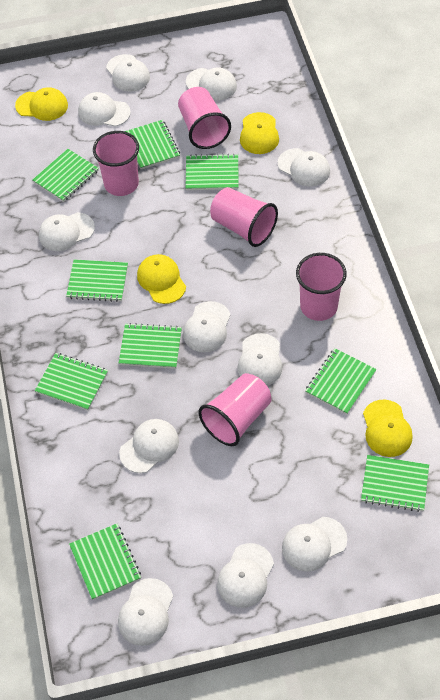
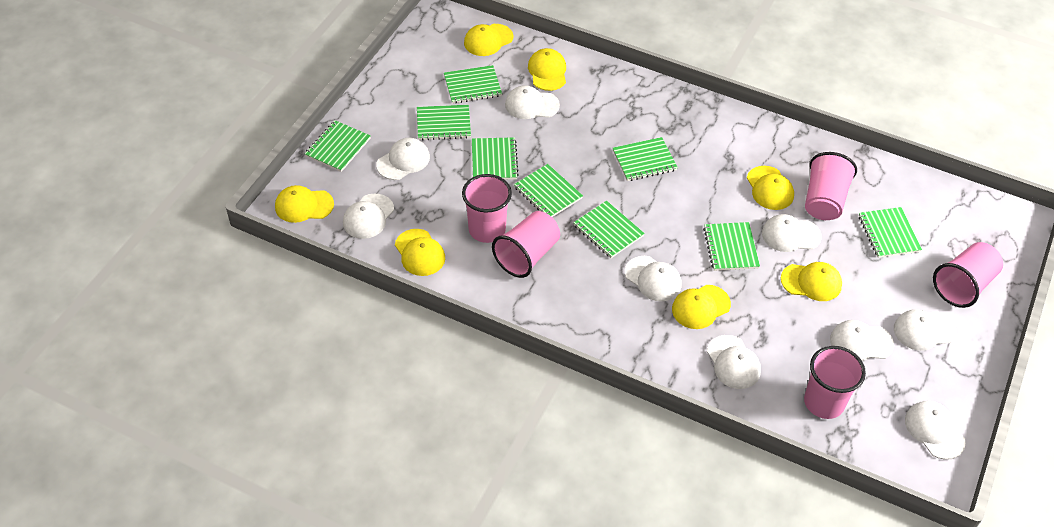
white cap: 11 -> 9
yellow cap: 4 -> 7

